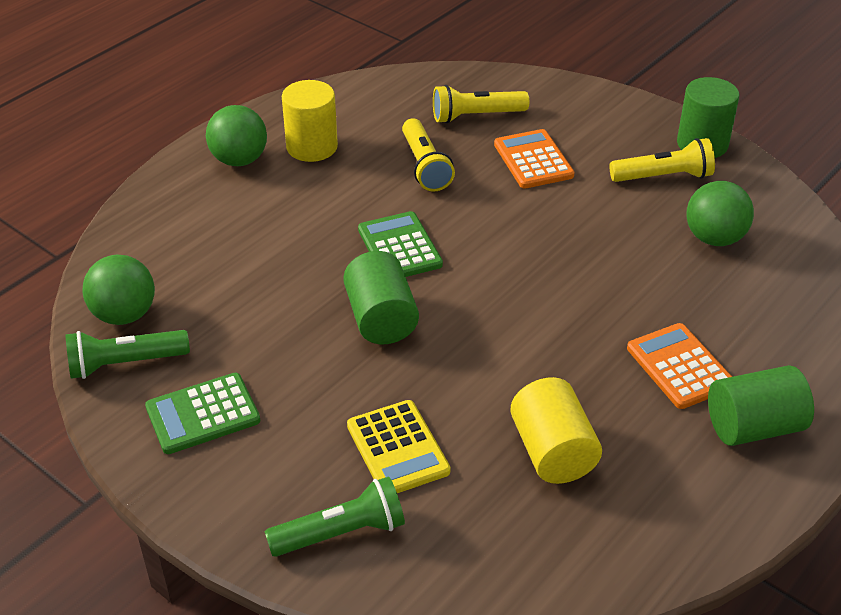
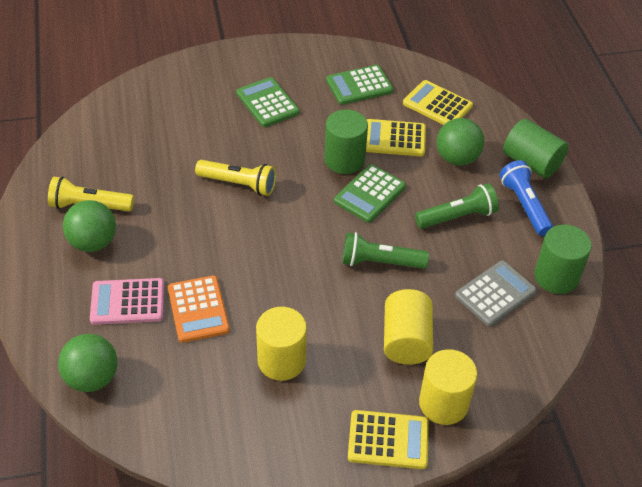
blue flashlight: 0 -> 1
green calculator: 2 -> 3
grey calculator: 0 -> 1
orange calculator: 2 -> 1
pink calculator: 0 -> 1
yellow calculator: 1 -> 3
yellow cylinder: 2 -> 3
yellow flashlight: 3 -> 2

